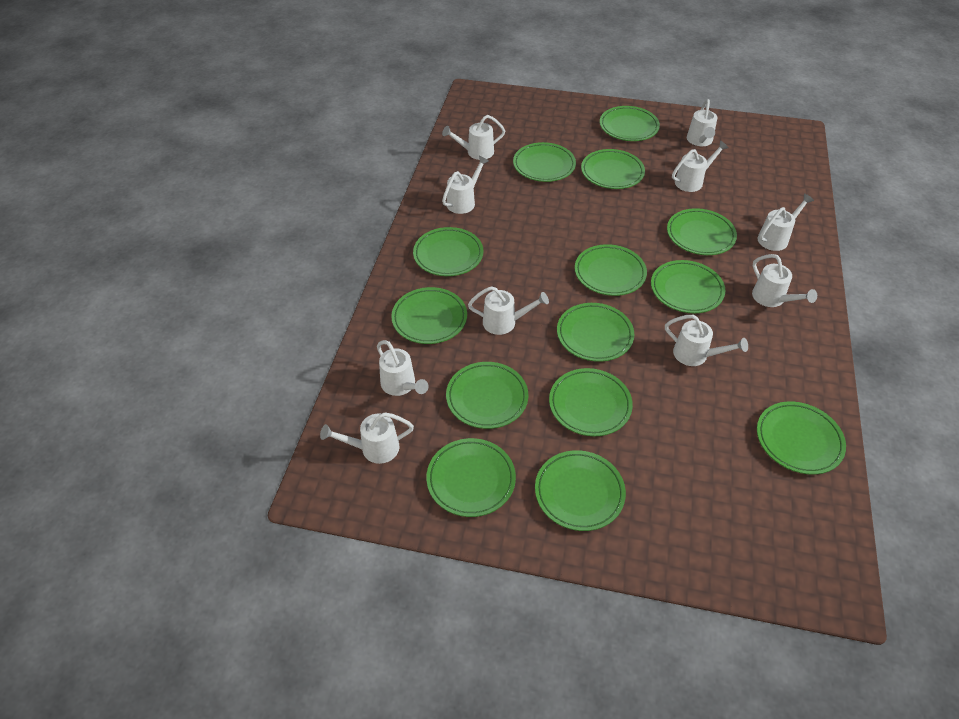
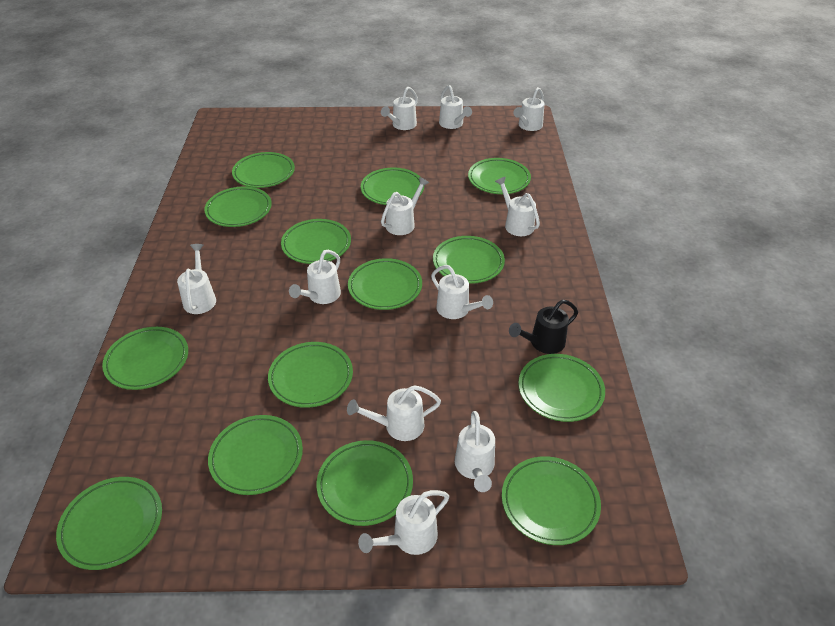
black watering can: 0 -> 1
white watering can: 10 -> 11

